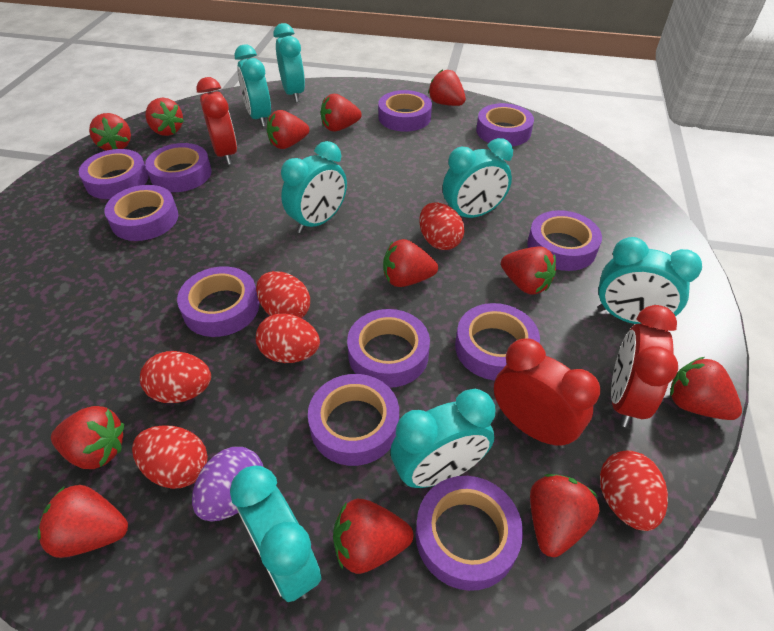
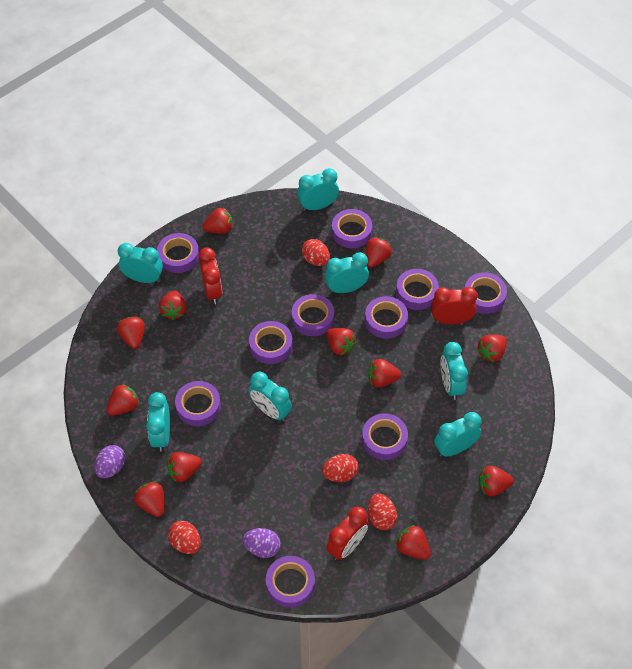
purple egg: 1 -> 2
purple tape: 11 -> 10
red egg: 6 -> 4

